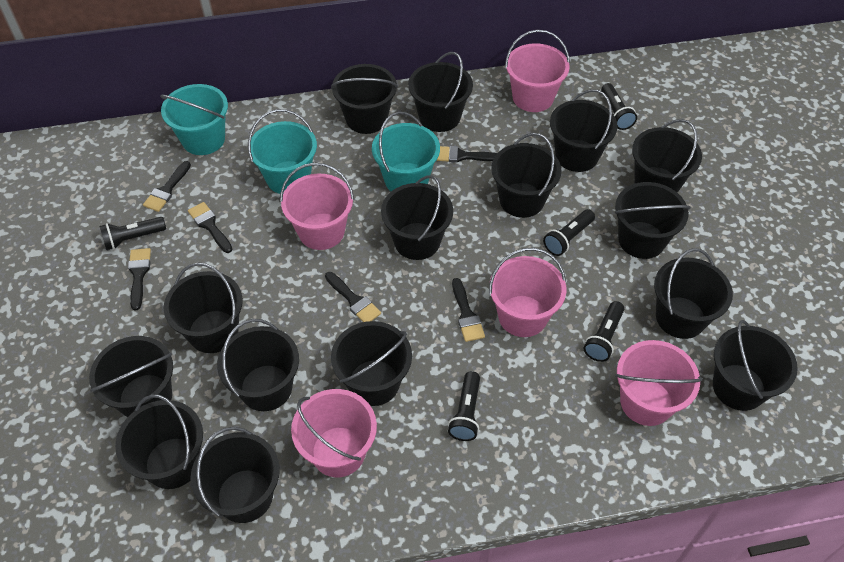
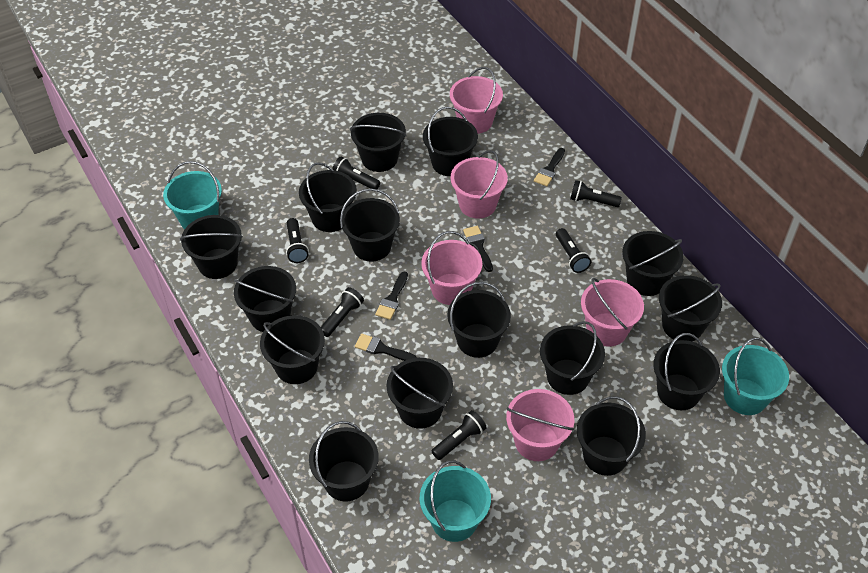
black brush: 6 -> 4
black flashlight: 5 -> 6

